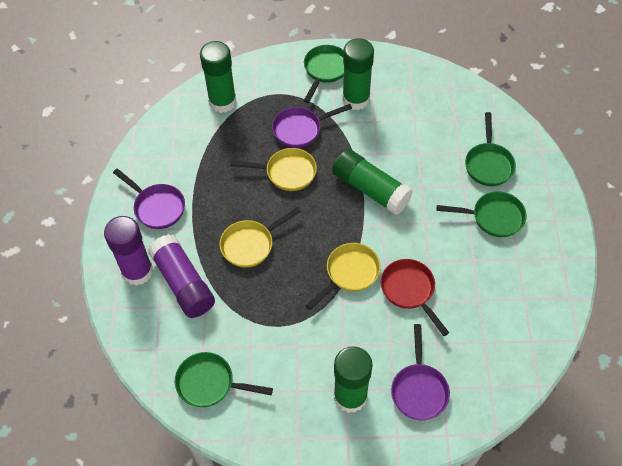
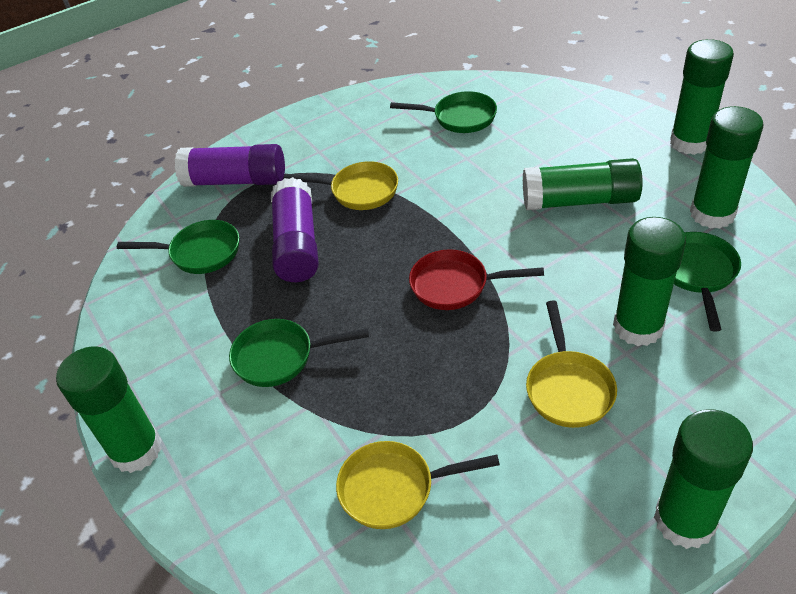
green glue stick: 4 -> 6
purple pan: 3 -> 0

